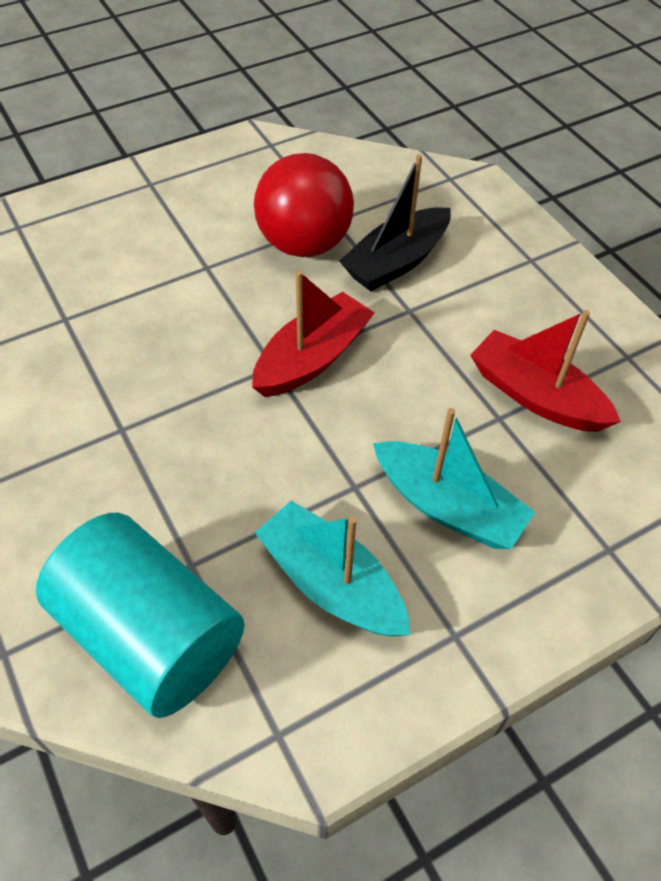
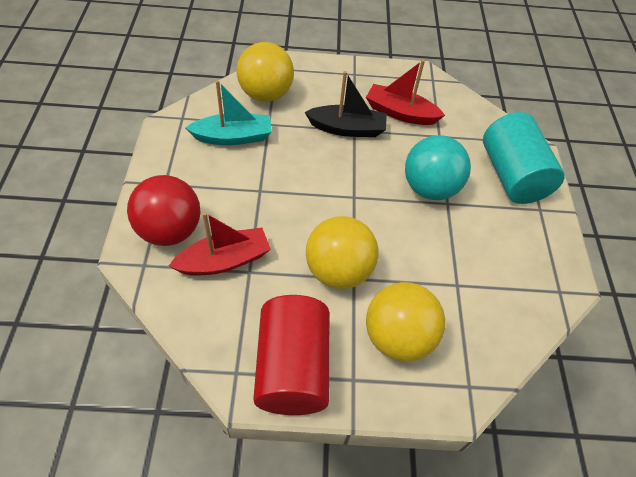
red cylinder: 0 -> 1
turquoise ball: 0 -> 1
turquoise boat: 2 -> 1
yellow ball: 0 -> 3

